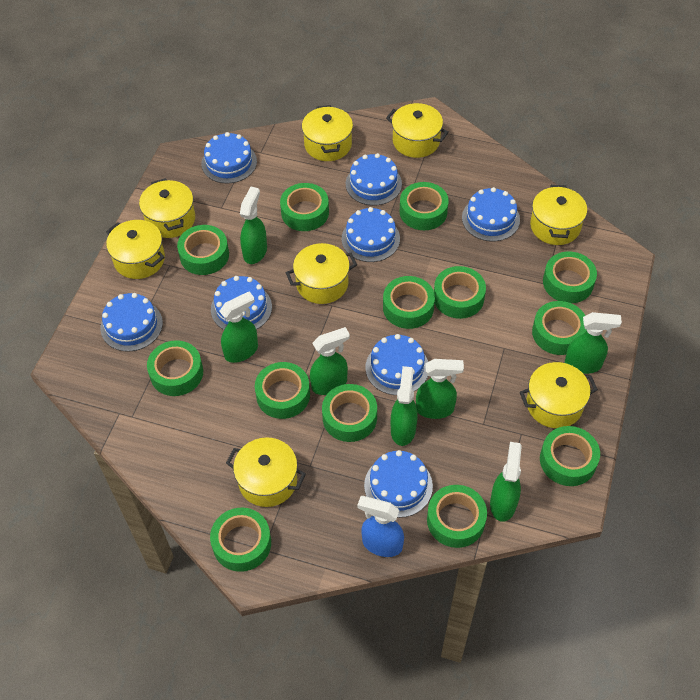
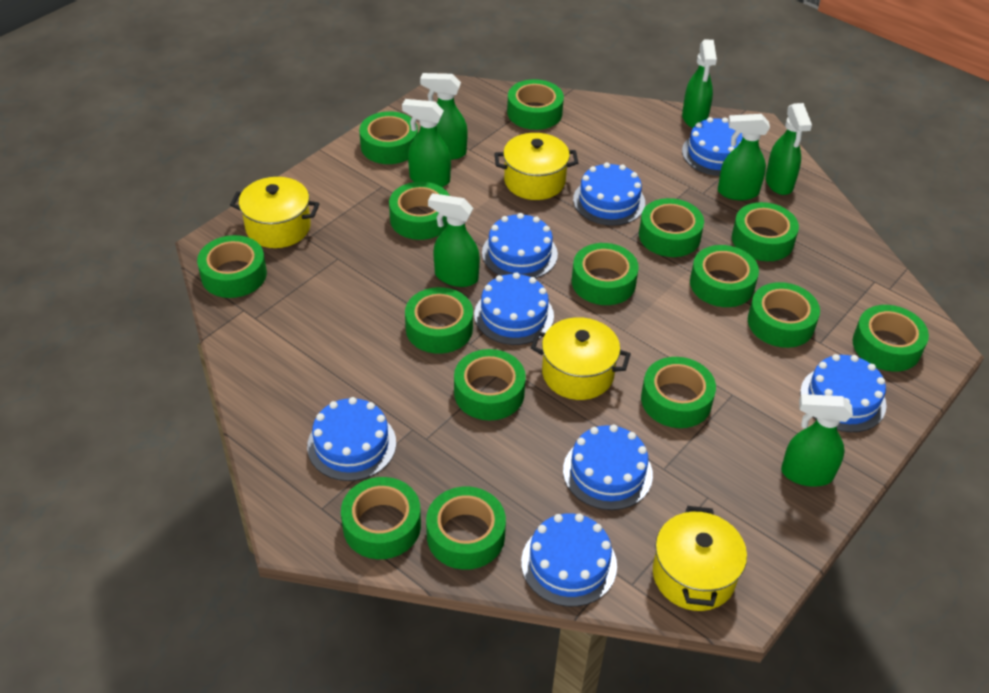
blue spray bottle: 1 -> 0
green tape: 13 -> 15
yellow pot: 8 -> 4

